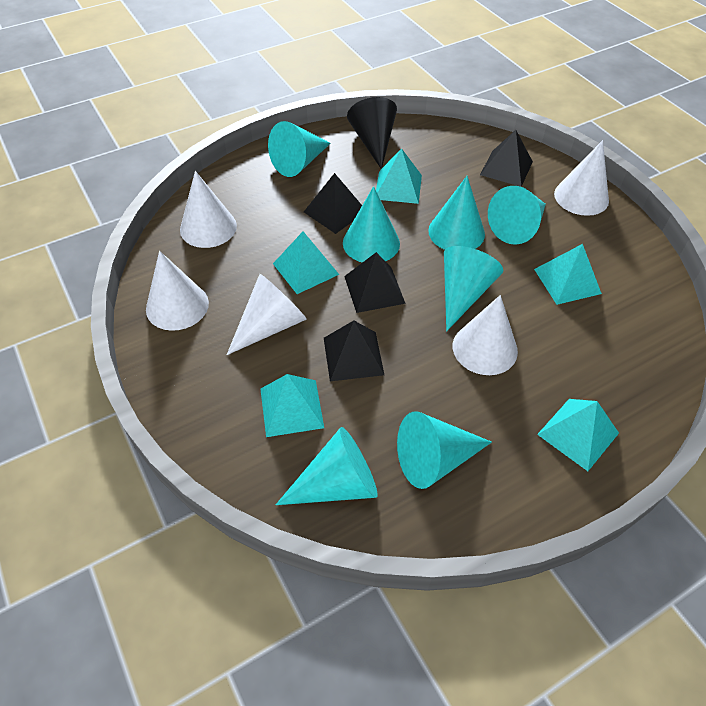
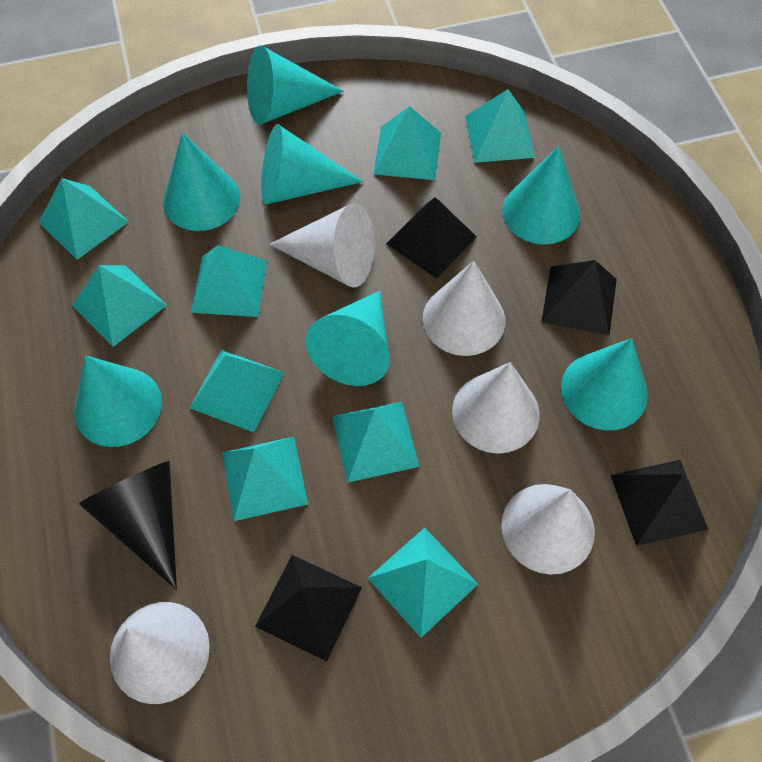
turquoise pyramid: 5 -> 9

